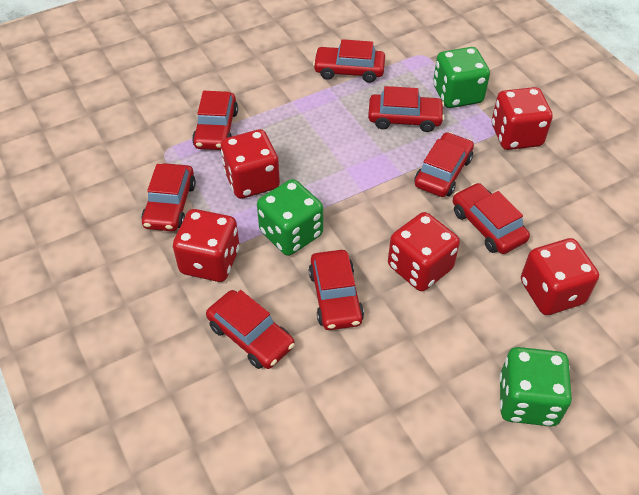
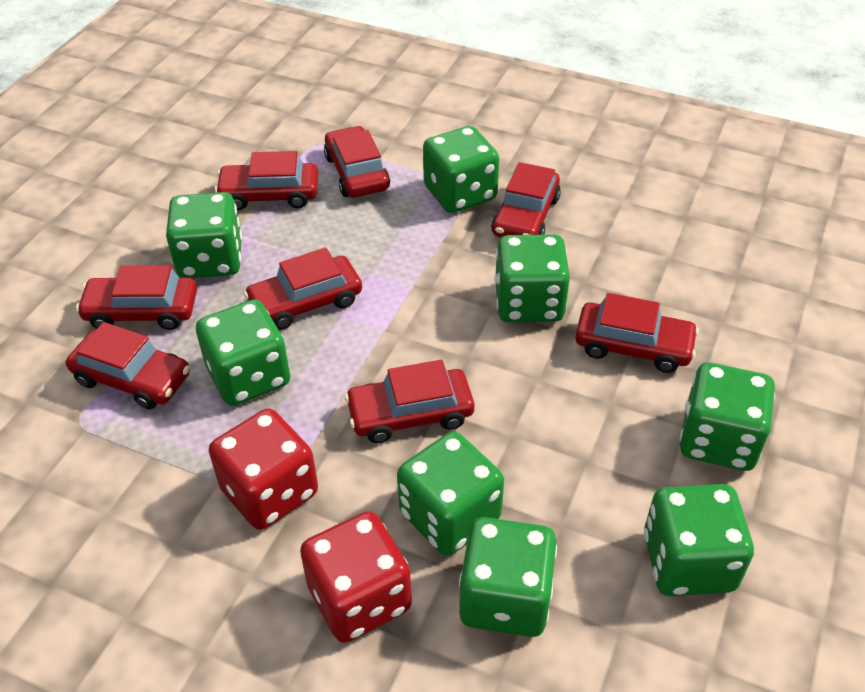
green dice: 3 -> 8
red dice: 5 -> 2

